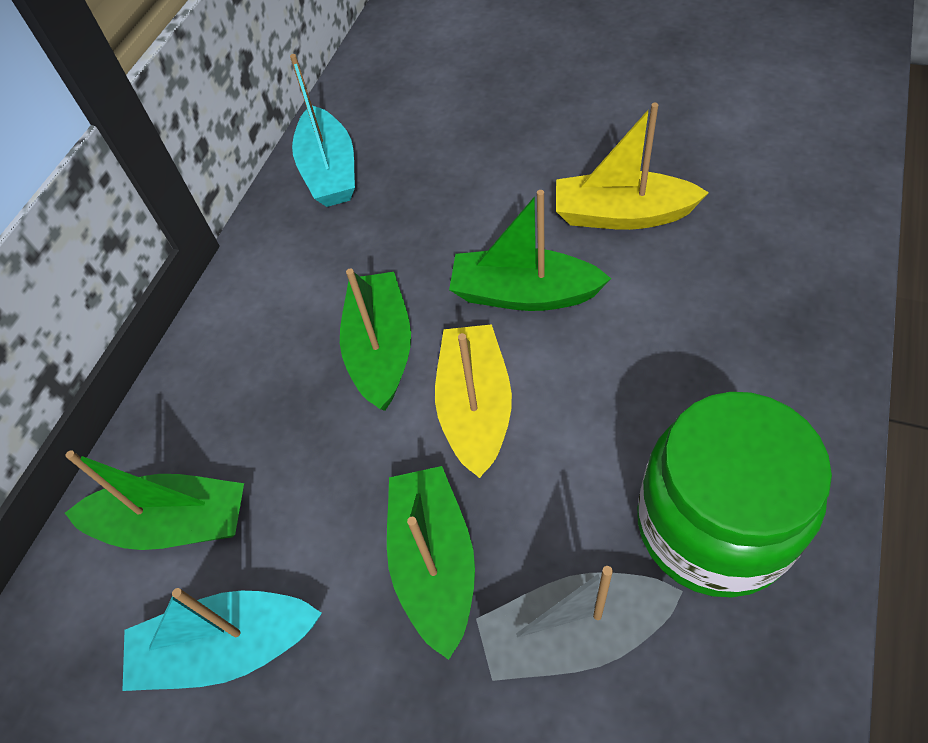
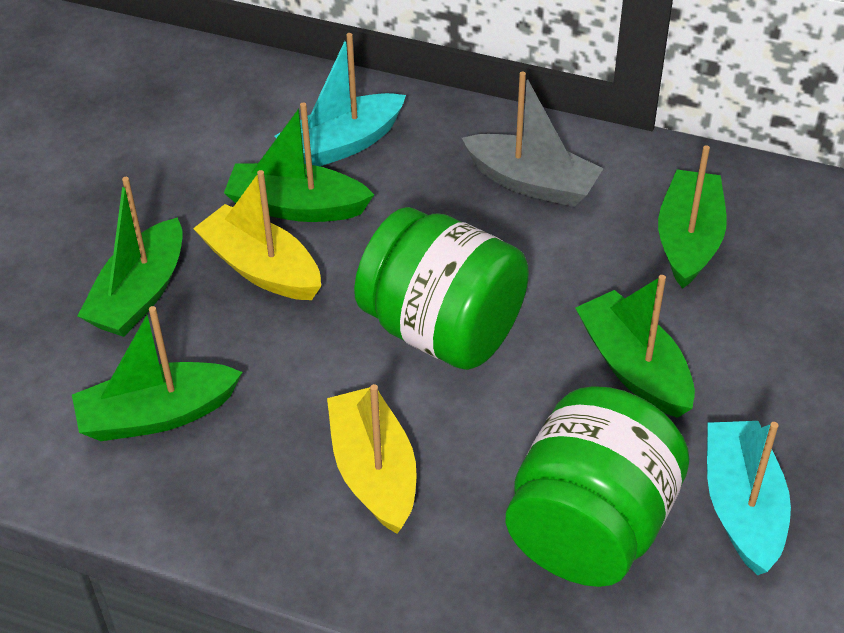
green boat: 4 -> 5
green jar: 1 -> 2

